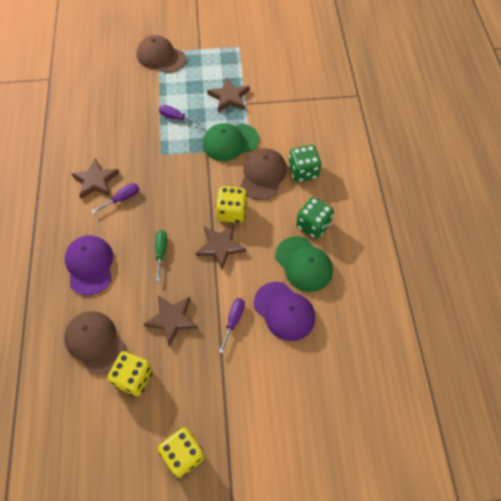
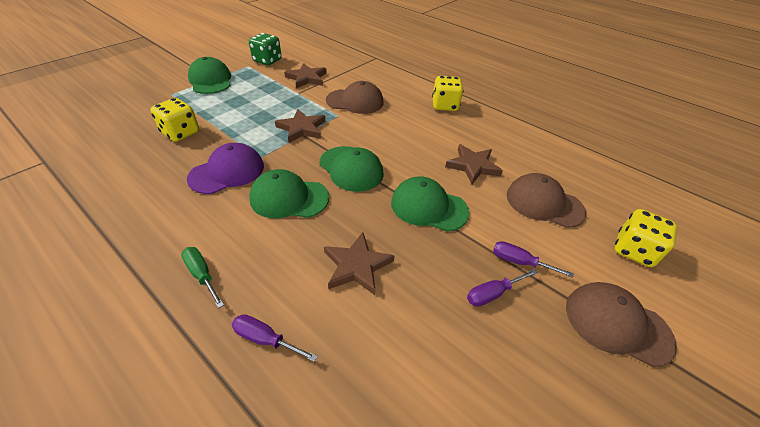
green cap: 2 -> 4
green dice: 2 -> 1
purple cap: 2 -> 1

